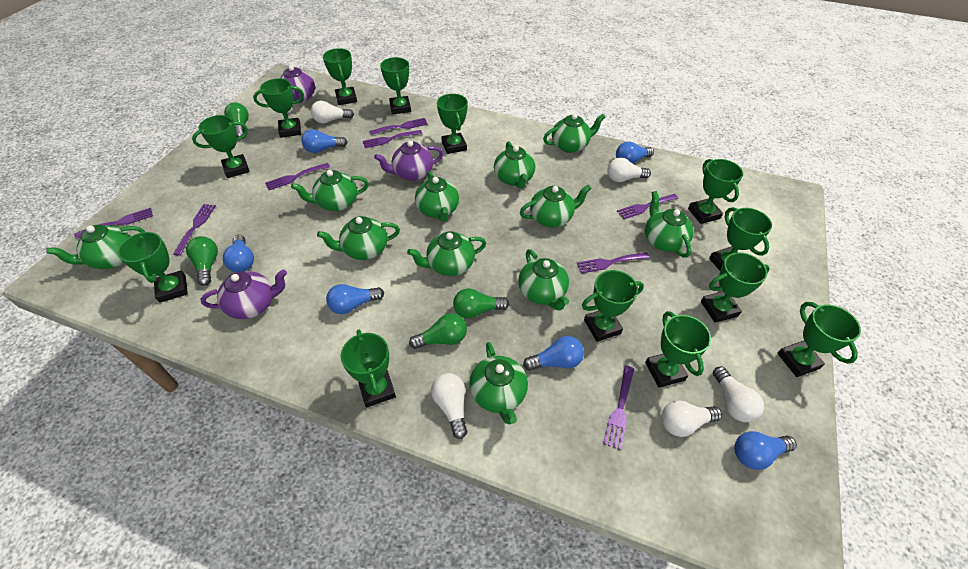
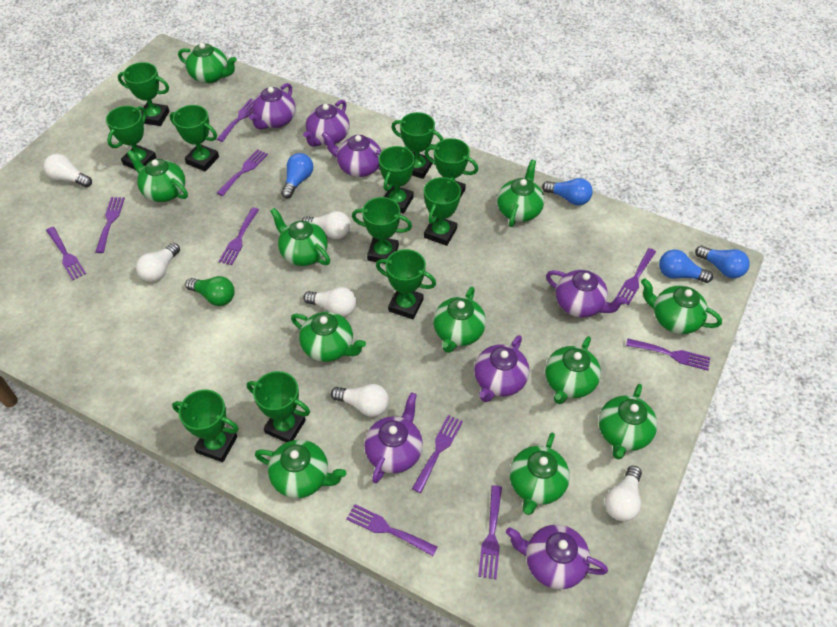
blue light bulb: 6 -> 4
green light bulb: 4 -> 1
green trophy: 13 -> 11
purple fork: 8 -> 10
purple teapot: 3 -> 7
white light bulb: 5 -> 6

